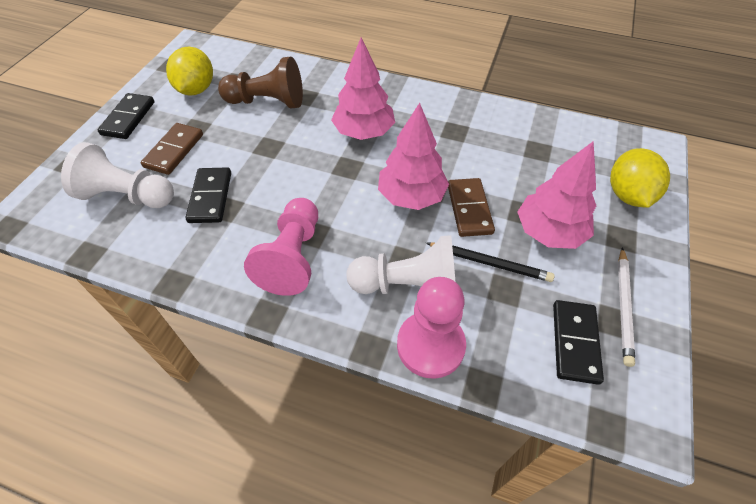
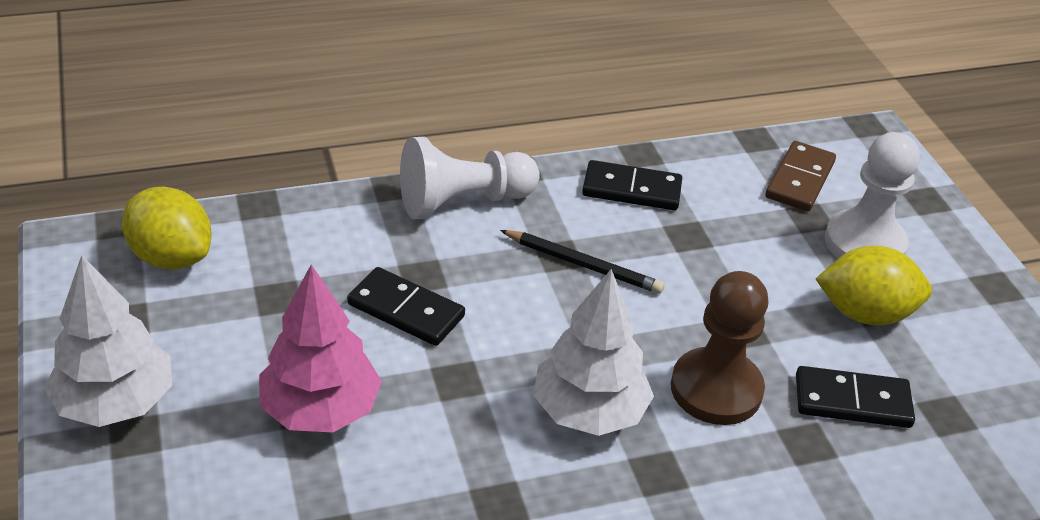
brown domino: 2 -> 1
pink pawn: 2 -> 0
pink tree: 3 -> 1
white pencil: 1 -> 0
white tree: 0 -> 2

